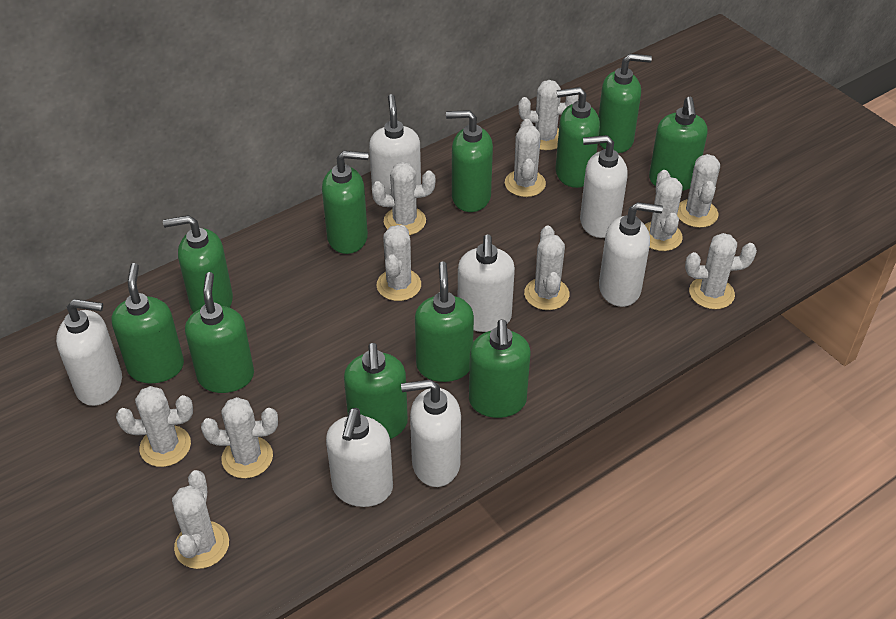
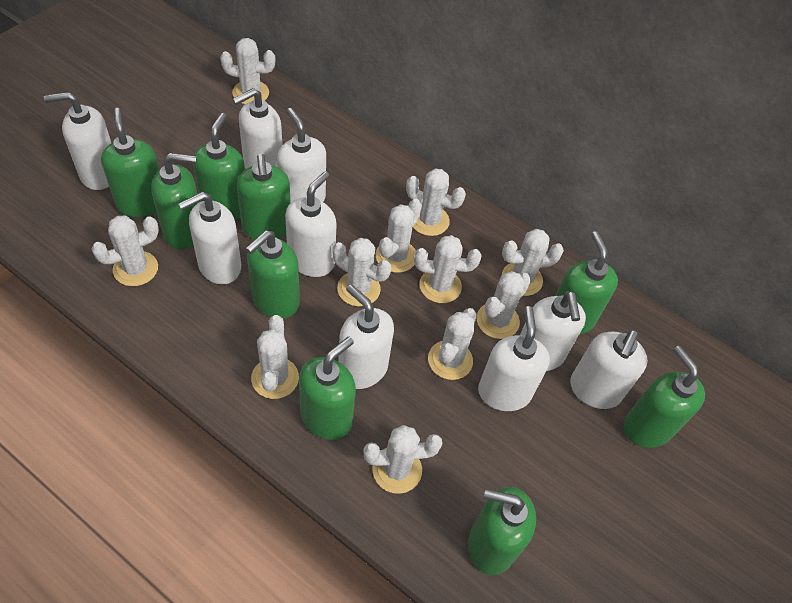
green soap dispenser: 11 -> 9
white soap dispenser: 7 -> 9

